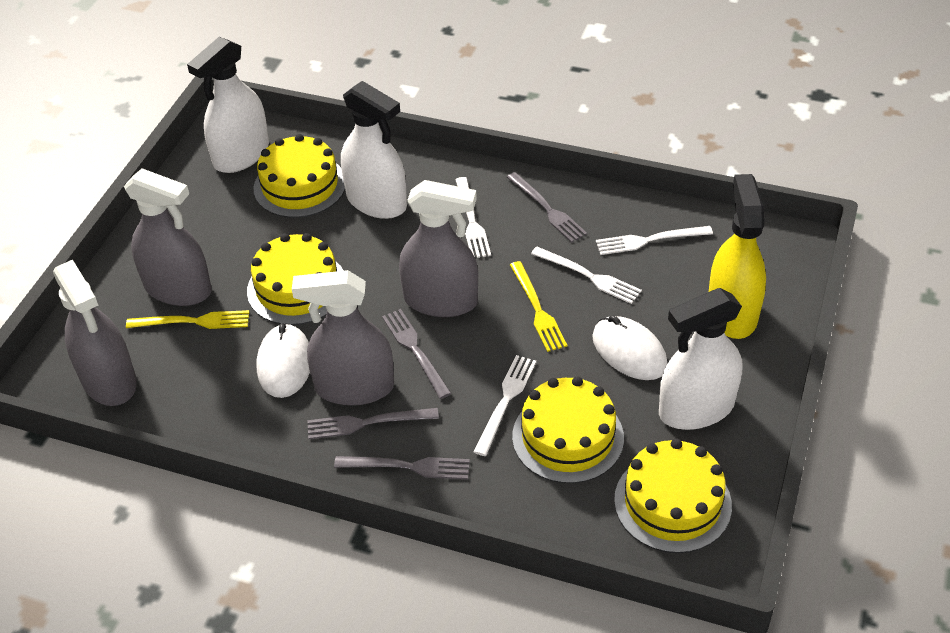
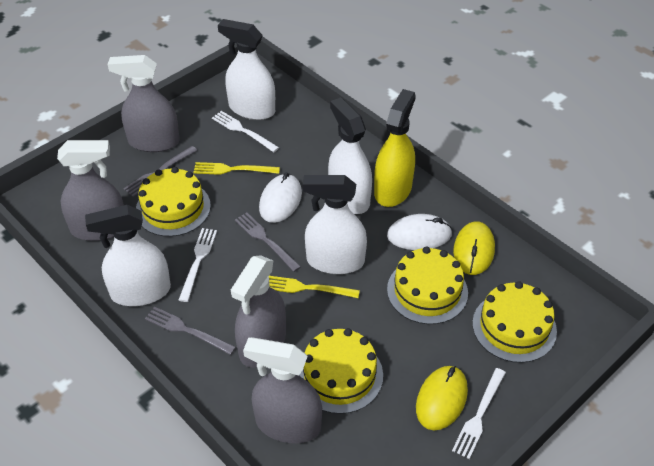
grey fork: 4 -> 3
white fork: 4 -> 3
white spray bottle: 3 -> 4
yellow mouse: 0 -> 2

